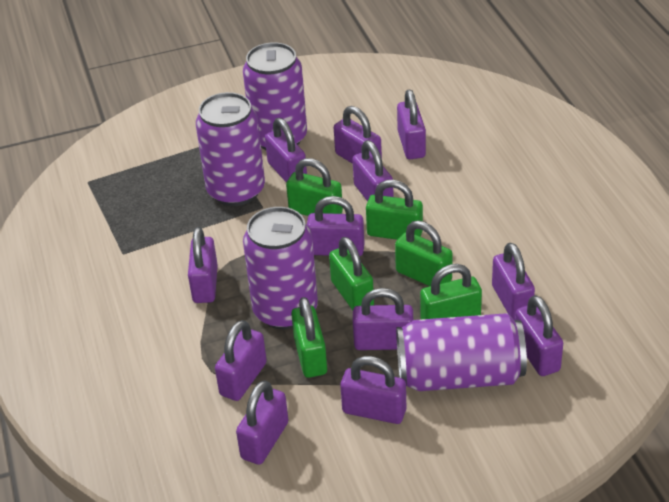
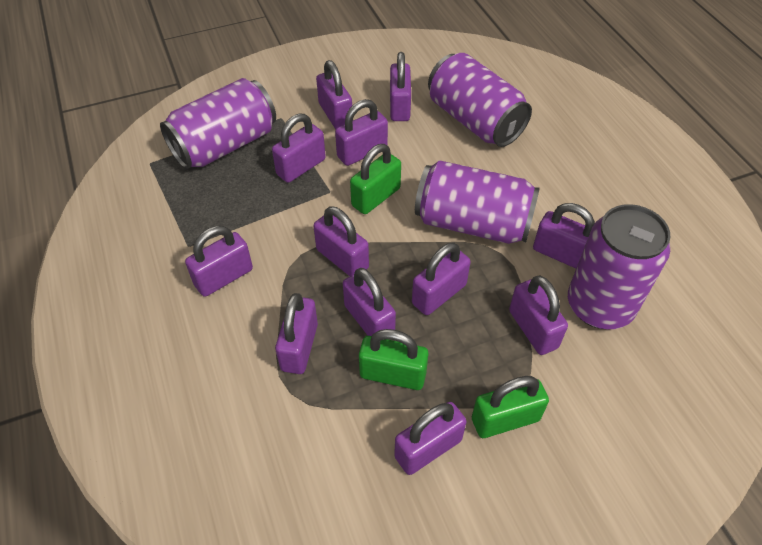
green padlock: 6 -> 3

